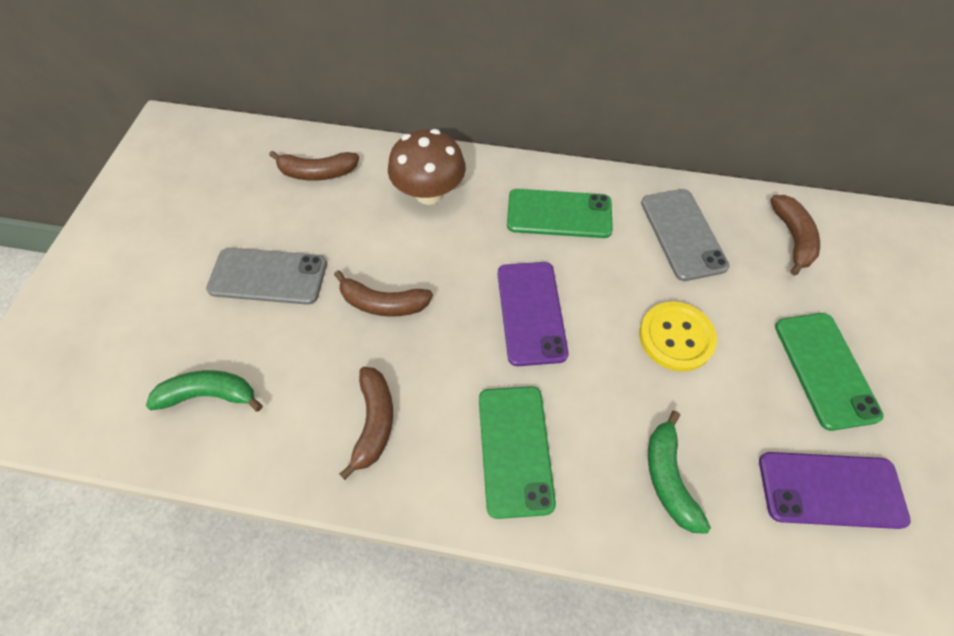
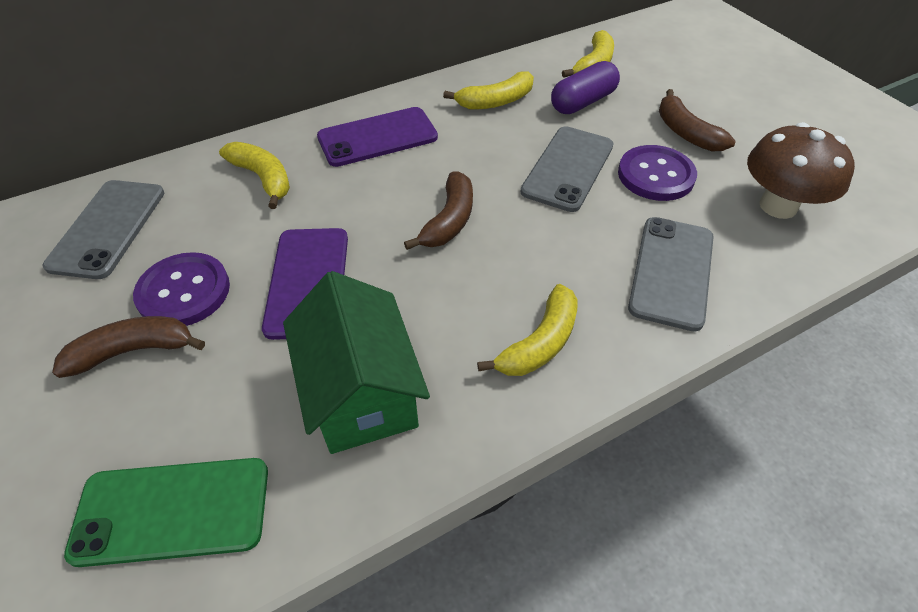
brown banana: 4 -> 3
green banana: 2 -> 0
green house: 0 -> 1
green phone: 3 -> 1
grey phone: 2 -> 3
purple button: 0 -> 2
purple capsule: 0 -> 1
yellow banana: 0 -> 4
yellow button: 1 -> 0

